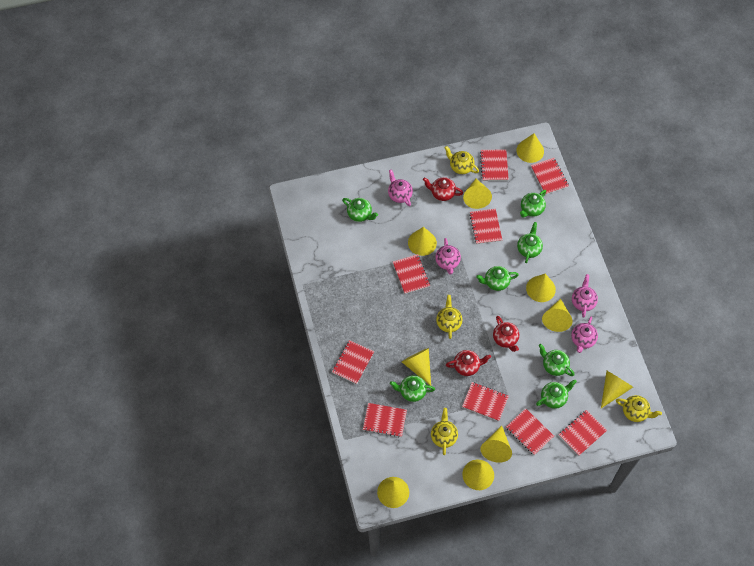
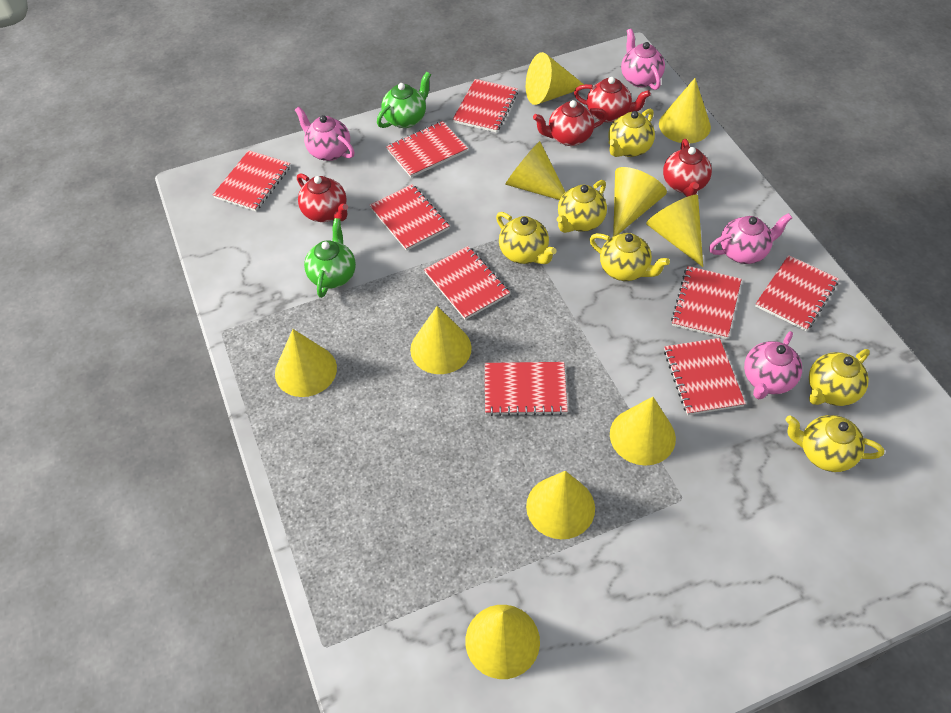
green teapot: 7 -> 2
red teapot: 3 -> 4
yellow teapot: 4 -> 6

